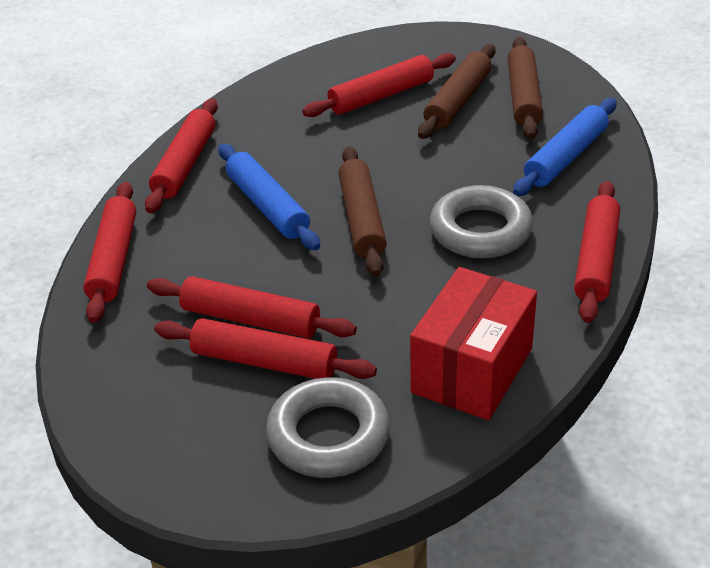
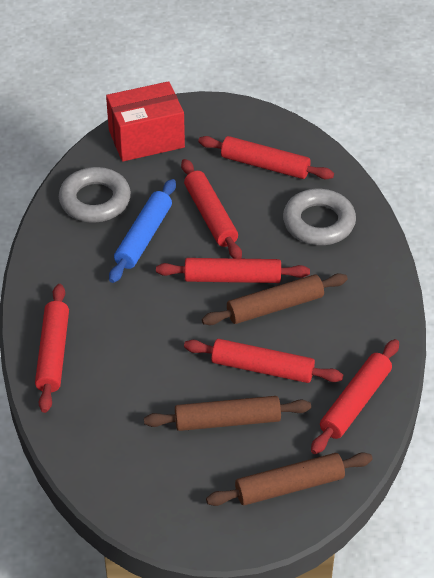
blue rolling pin: 2 -> 1

